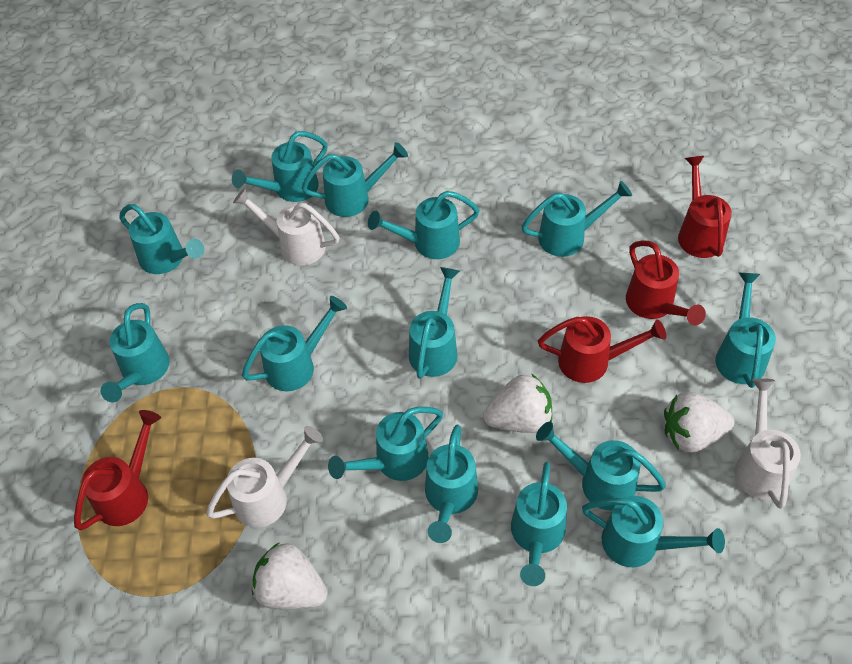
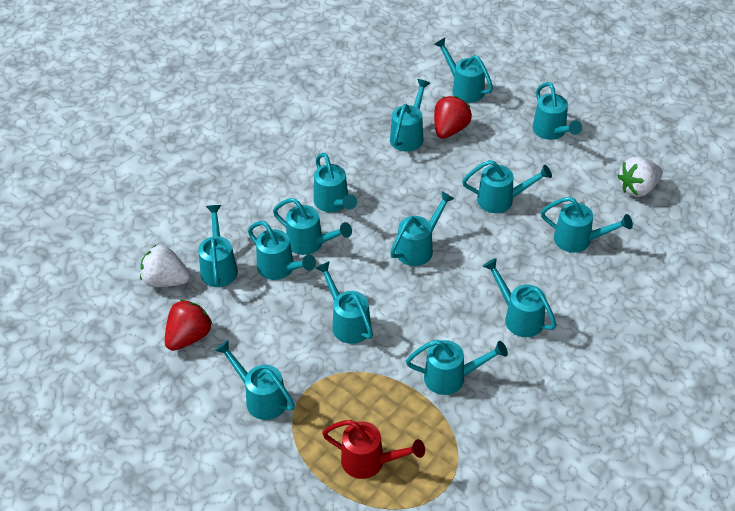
red strawberry: 0 -> 2
red watering can: 4 -> 1
white strawberry: 3 -> 2
white watering can: 3 -> 0

